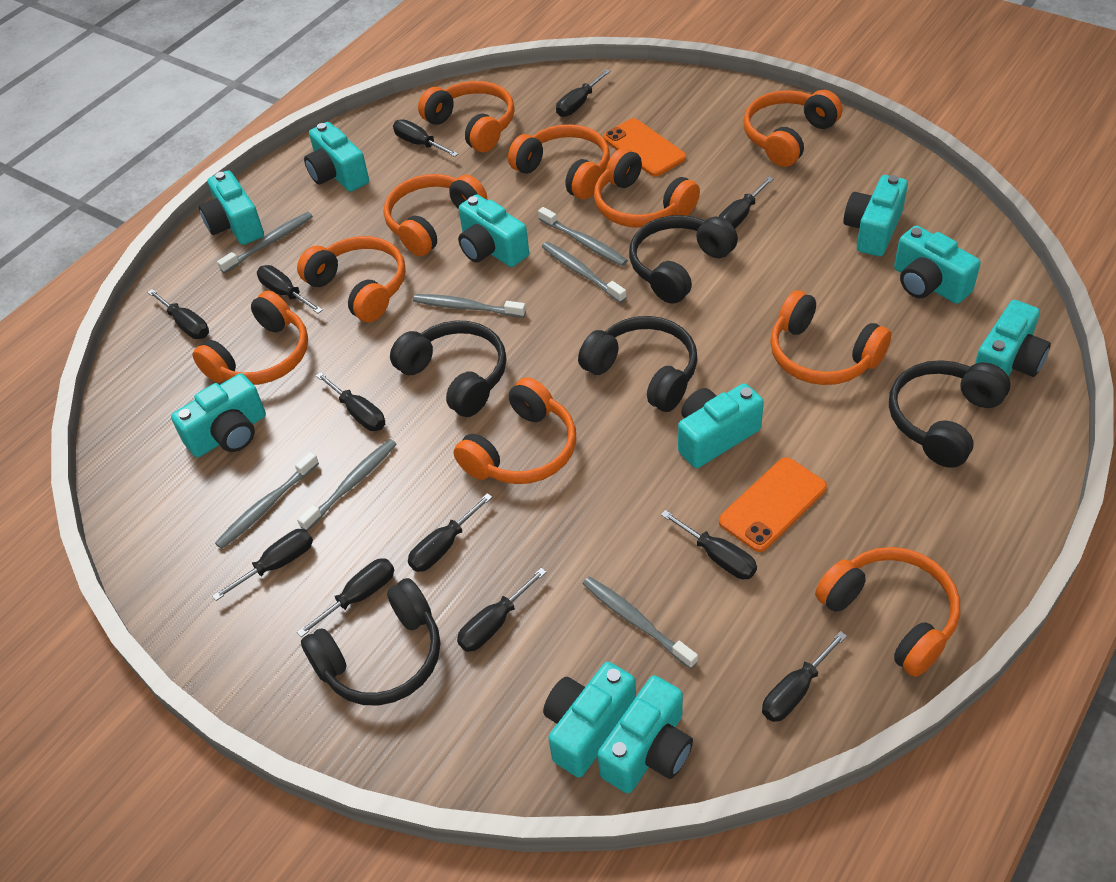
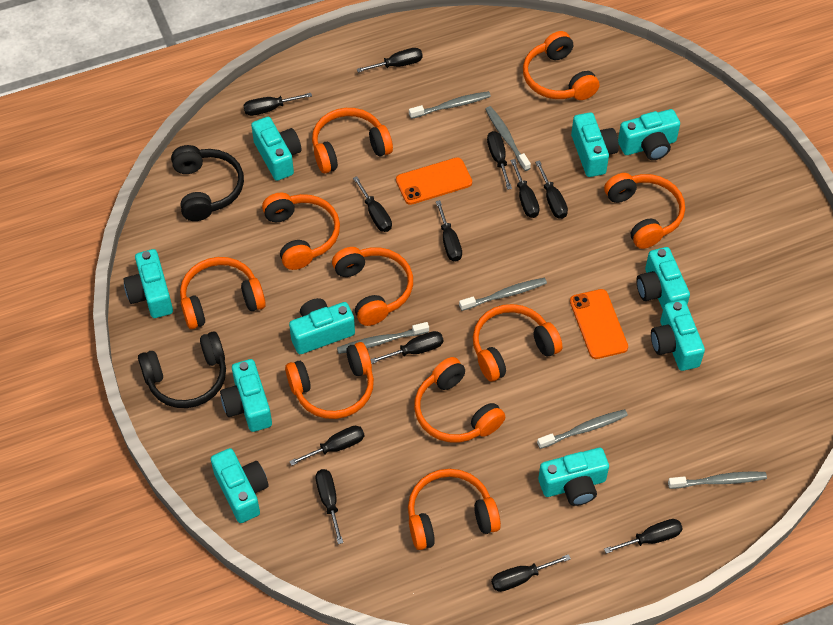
black headphones: 5 -> 2
grey toothbrush: 7 -> 6

